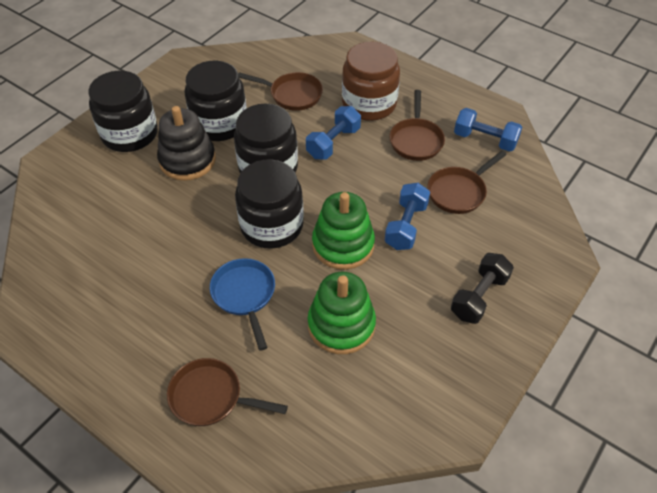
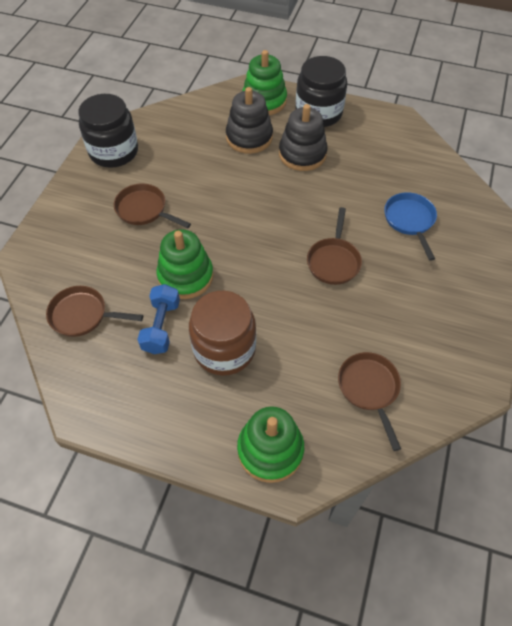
black dumbbell: 1 -> 0
black jar: 4 -> 2
black stacking toy: 1 -> 2
blue dumbbell: 3 -> 1
green stacking toy: 2 -> 3

